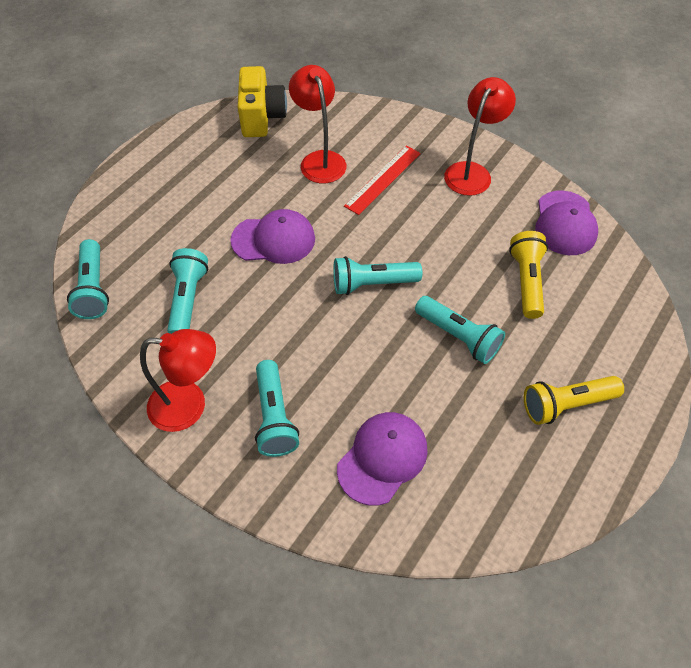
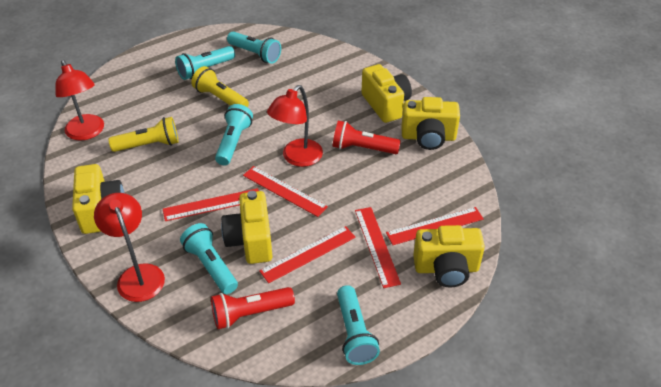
purple cap: 3 -> 0
red flashlight: 0 -> 2
red ruler: 1 -> 5
yellow camera: 1 -> 5

